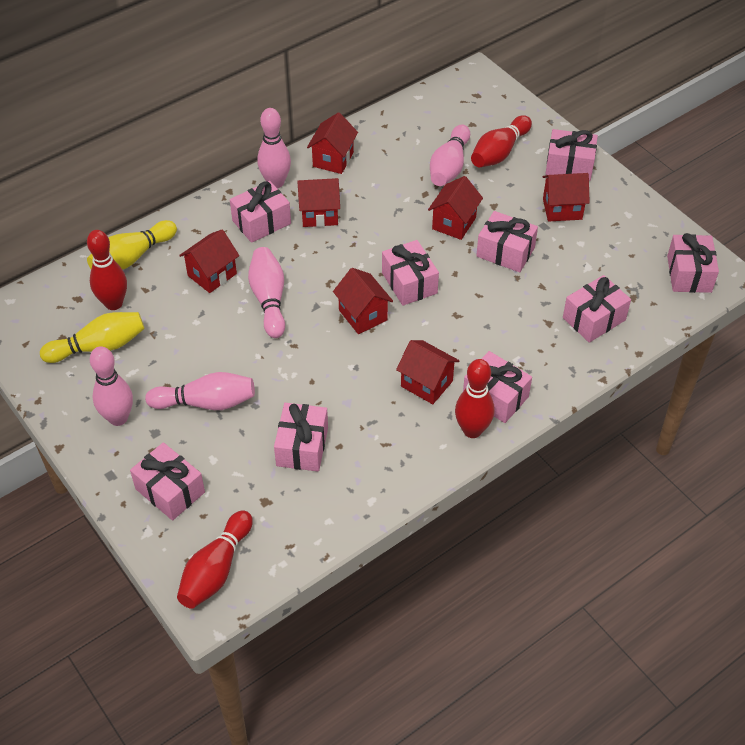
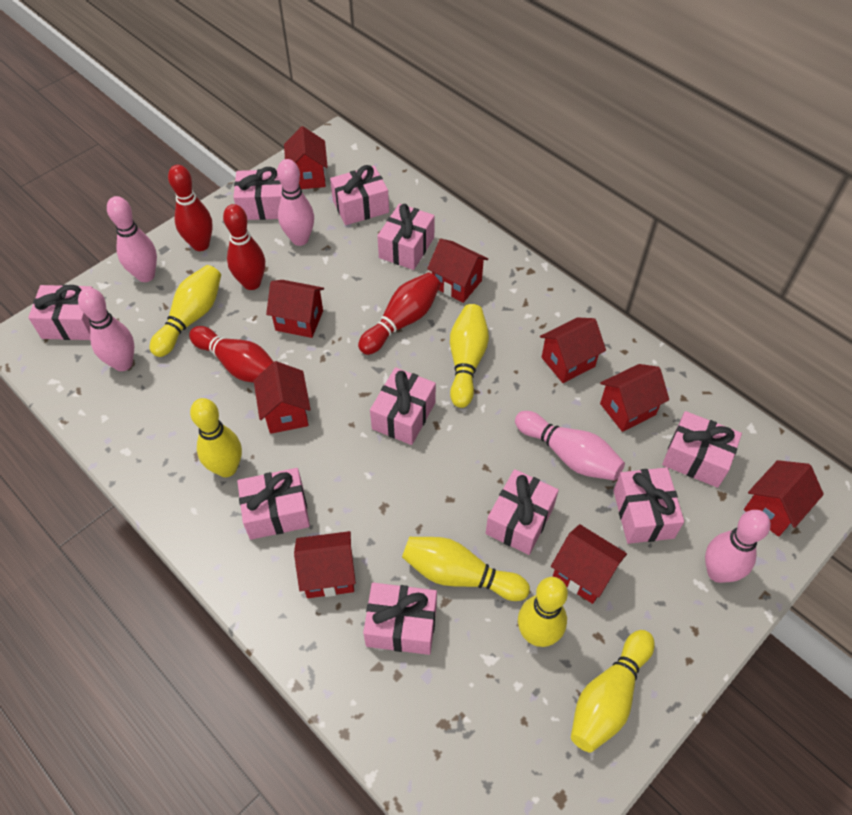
pink gift: 9 -> 10
red house: 7 -> 9
yellow bowling pin: 2 -> 6

